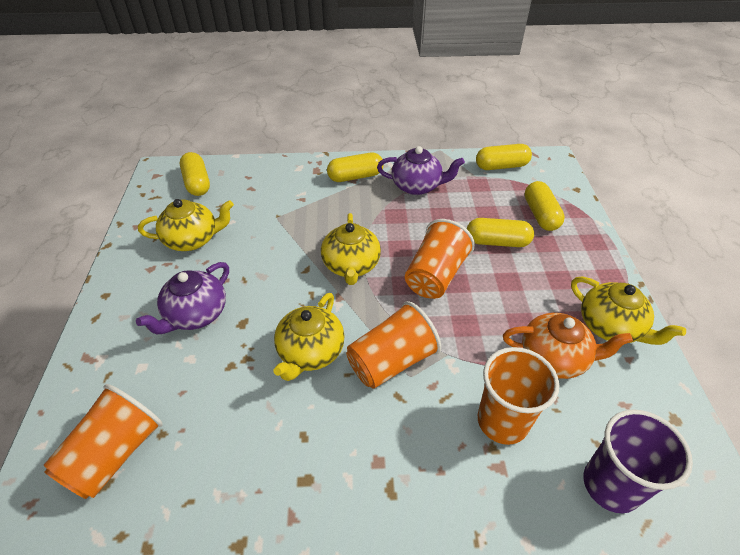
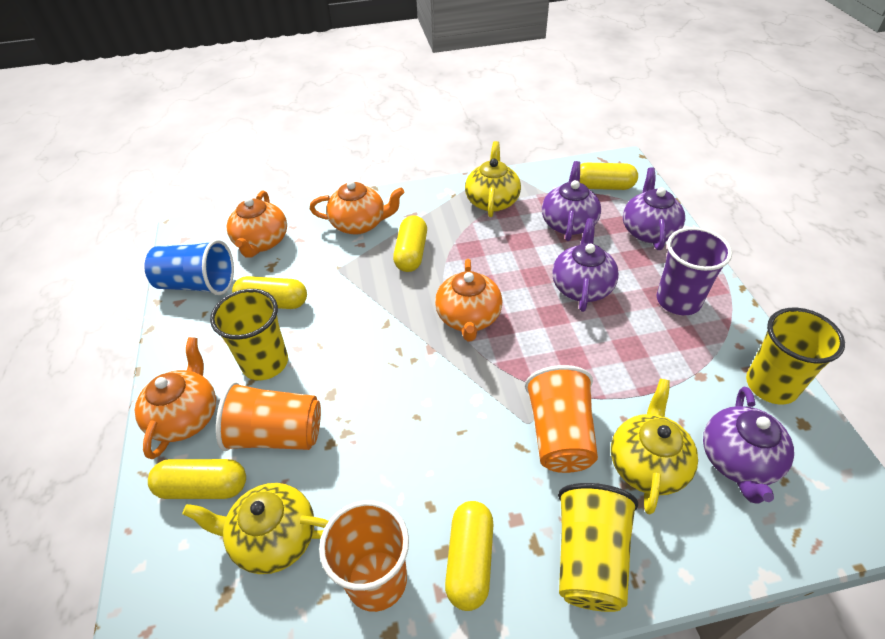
blue cup: 0 -> 1
orange cup: 4 -> 3
orange teapot: 1 -> 4
purple teapot: 2 -> 4
yellow cup: 0 -> 3
yellow teapot: 4 -> 3

